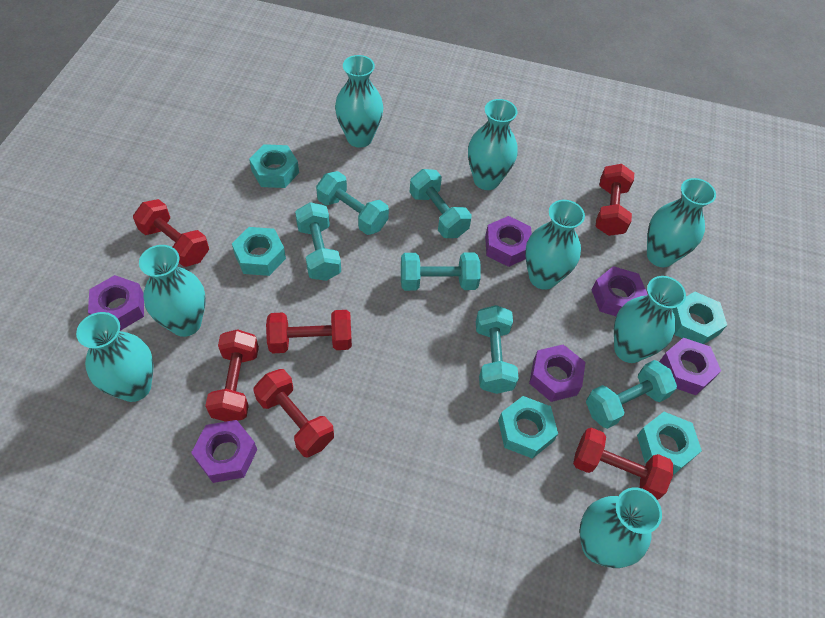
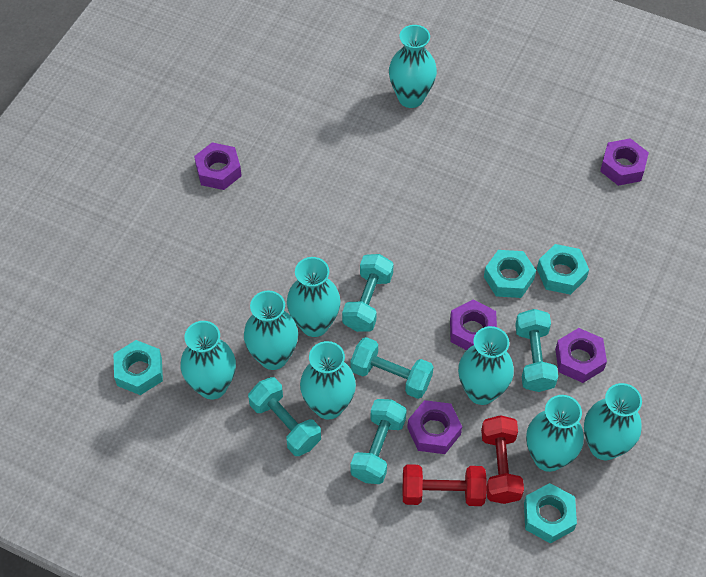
purple nut: 6 -> 5
red dumbbell: 6 -> 2
turquoise dumbbell: 6 -> 5
turquoise nut: 5 -> 4

